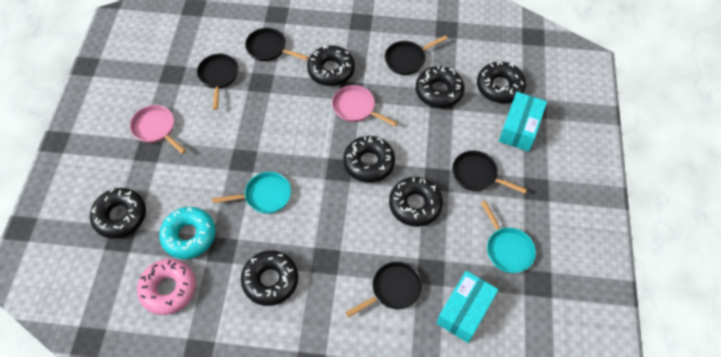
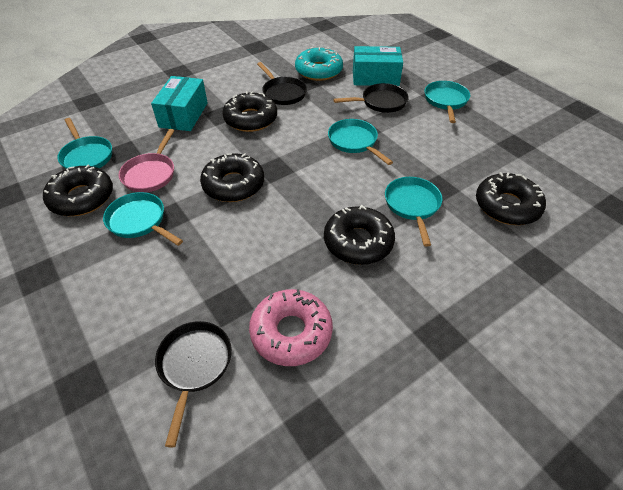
black donut: 7 -> 5
black pan: 5 -> 3
pink pan: 2 -> 1
turquoise pan: 2 -> 5

